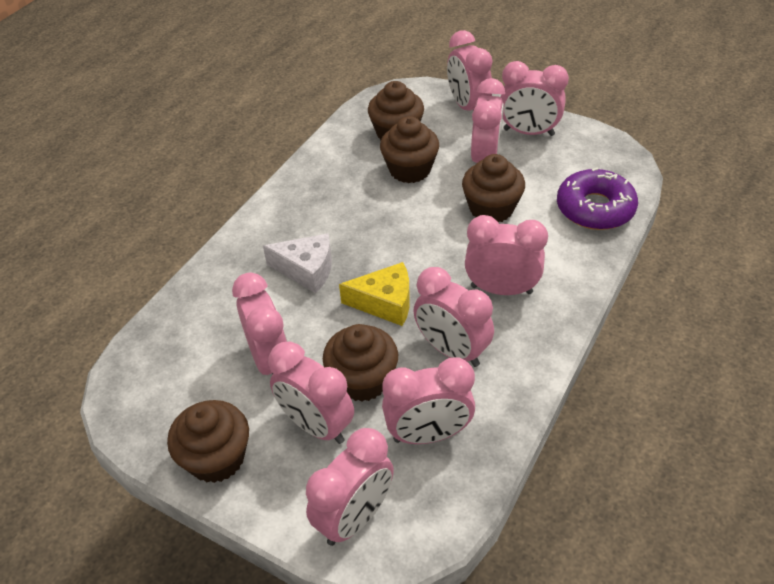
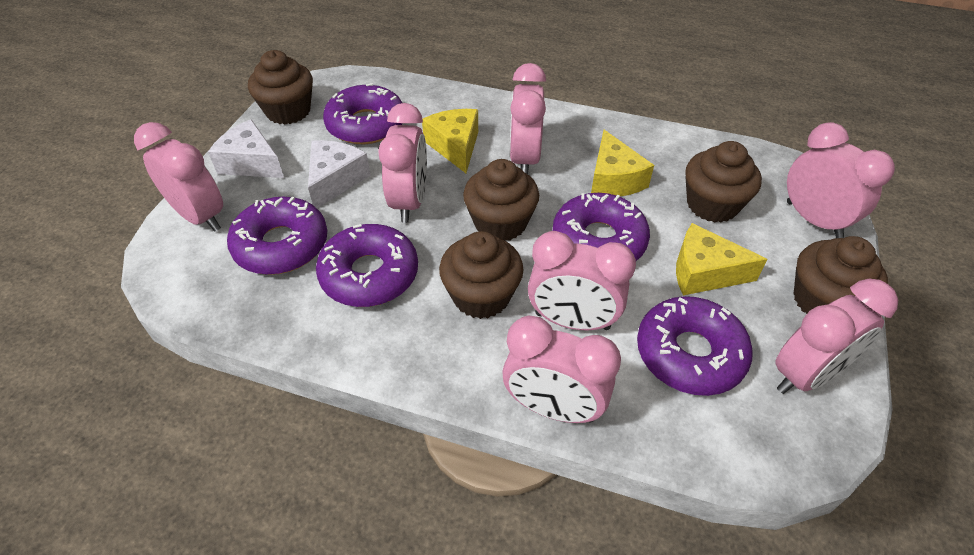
pink clock: 9 -> 7
purple donut: 1 -> 5
white cheese: 1 -> 2
yellow cheese: 1 -> 3

